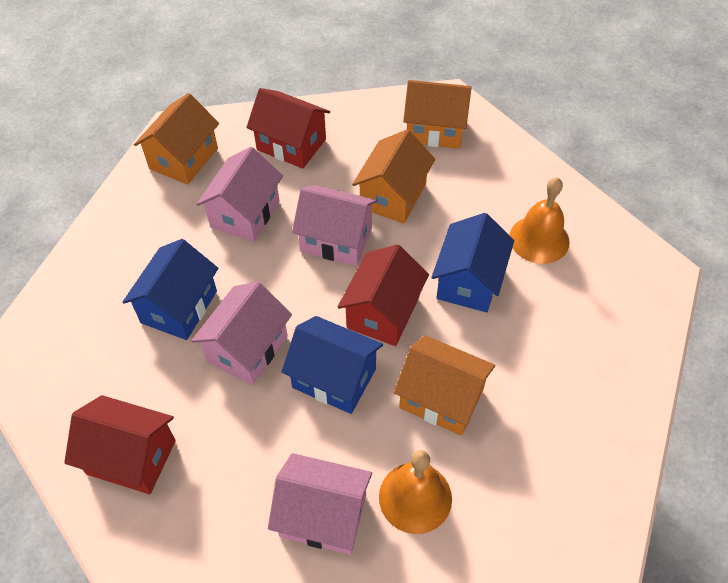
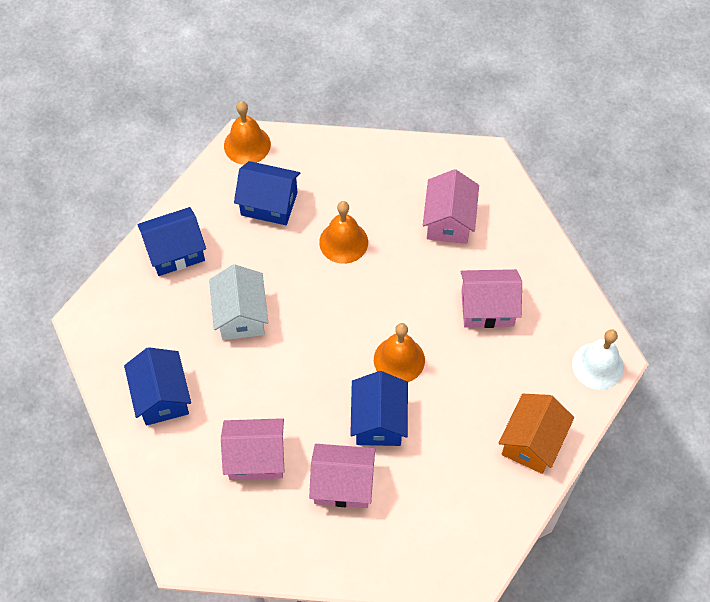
blue house: 3 -> 4
orange bell: 2 -> 3
orange house: 4 -> 1
red house: 3 -> 0
white bell: 0 -> 1
white house: 0 -> 1

